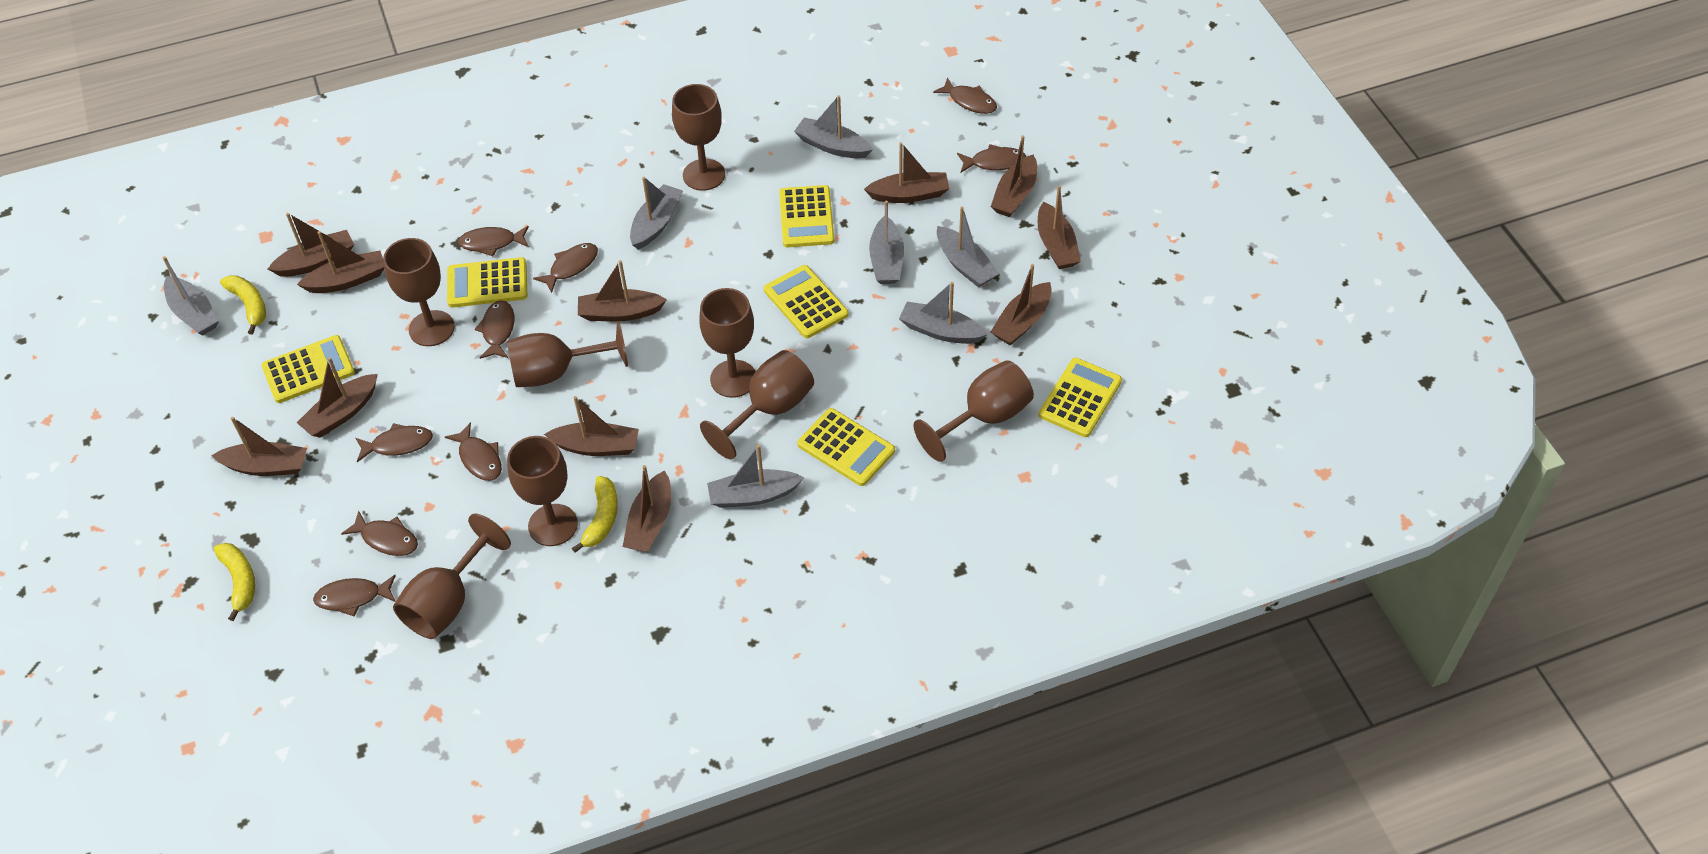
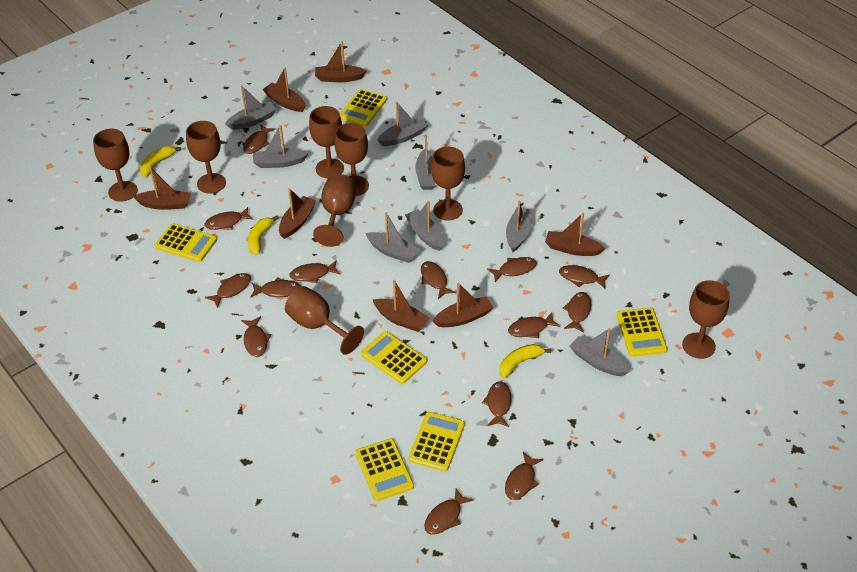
brown boat: 11 -> 7
brown fish: 9 -> 14
grey boat: 7 -> 8

